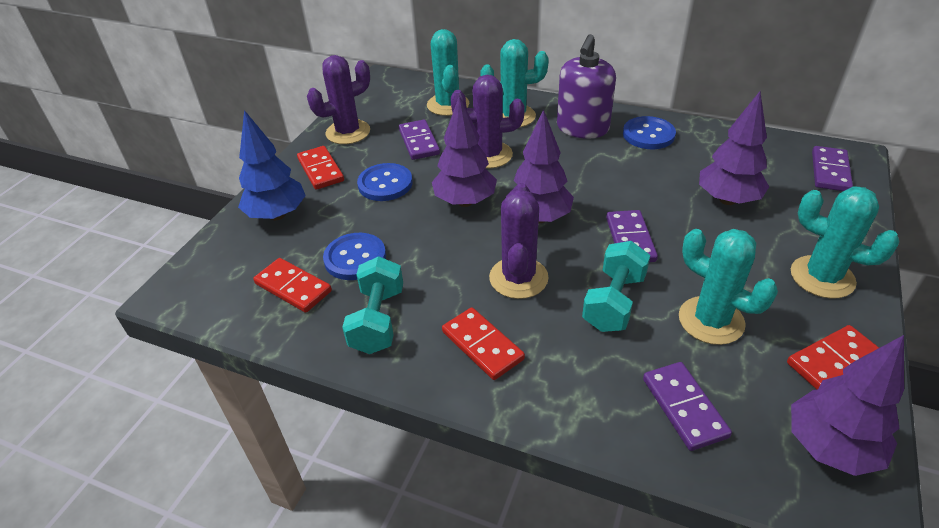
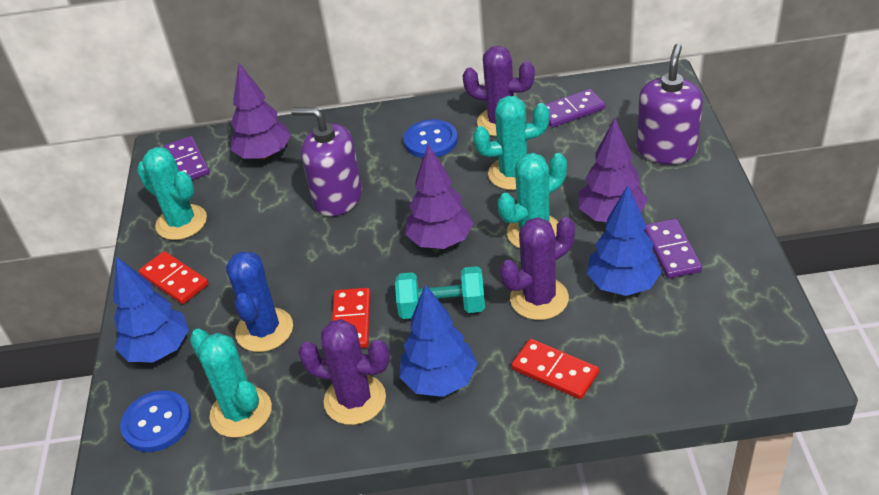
blue button: 3 -> 2
blue cactus: 0 -> 1
blue tree: 1 -> 3
purple domino: 4 -> 3
purple soap dispenser: 1 -> 2
purple tree: 4 -> 3
red domino: 4 -> 3
turquoise dumbbell: 2 -> 1

